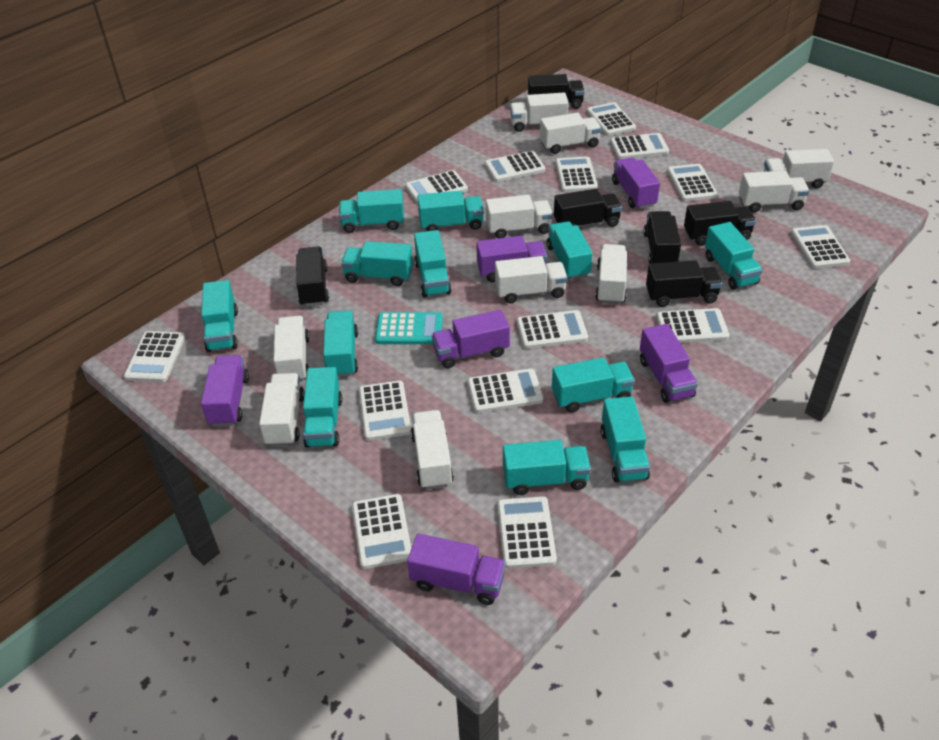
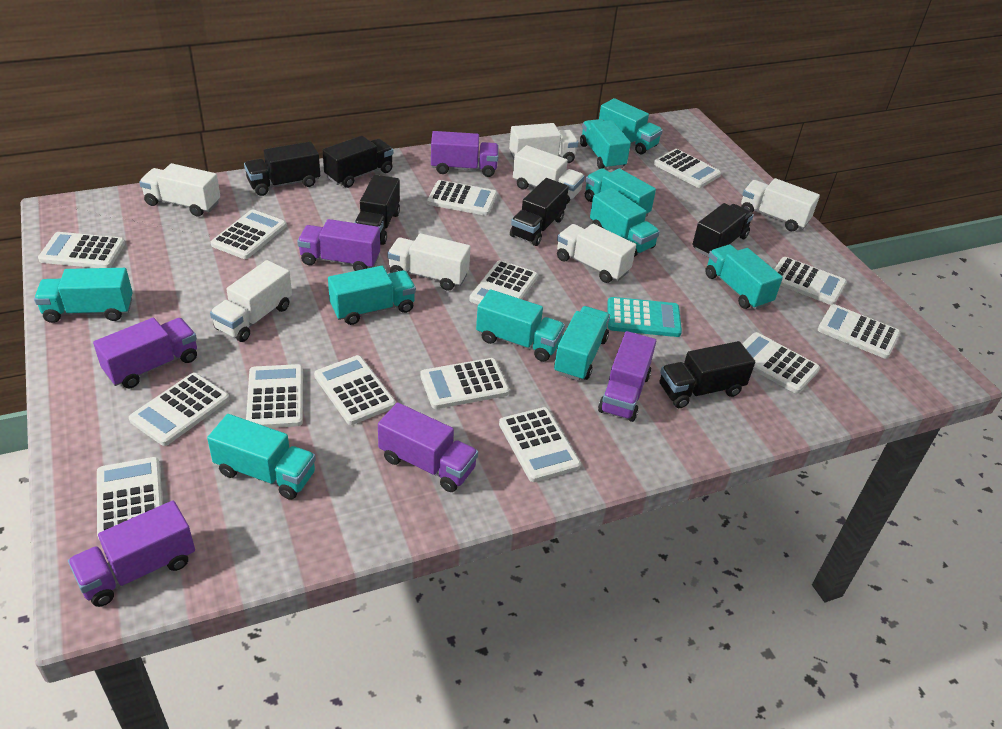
turquoise truck: 12 -> 10
white truck: 10 -> 7

